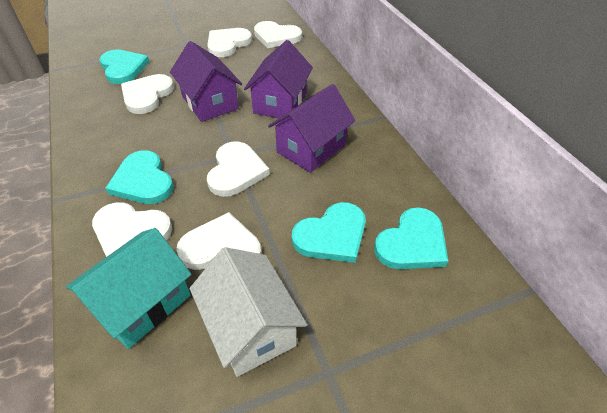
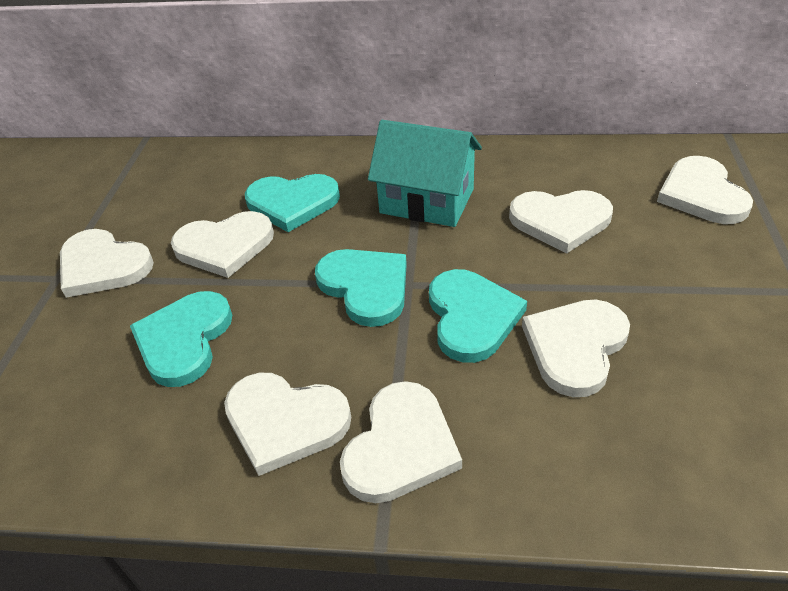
purple house: 3 -> 0
white heart: 6 -> 7
white house: 1 -> 0

